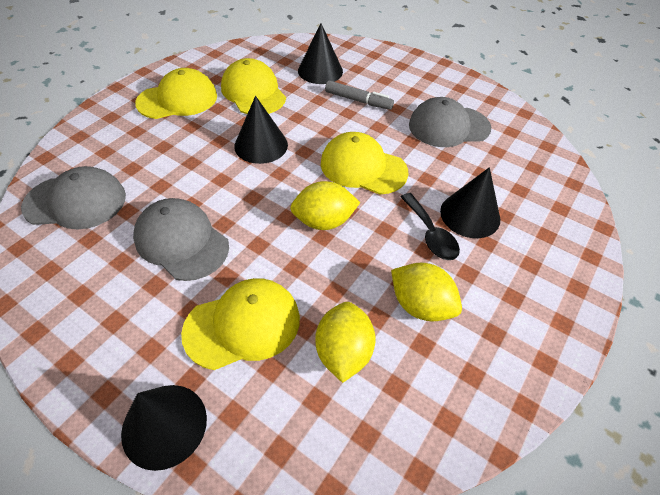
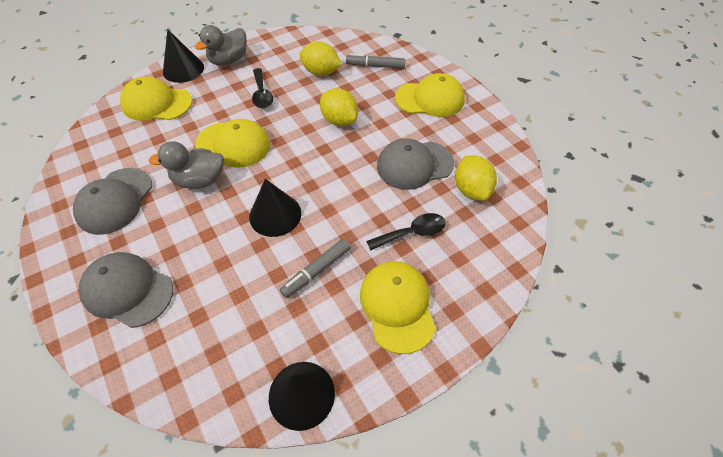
black cone: 4 -> 3
black spoon: 1 -> 2
grey duck: 0 -> 2
grey marker: 1 -> 2

